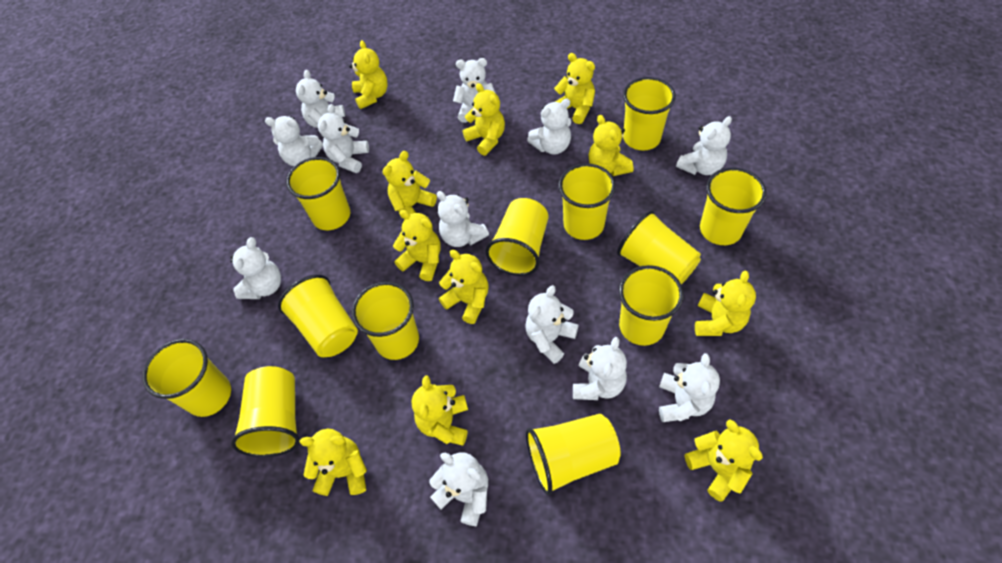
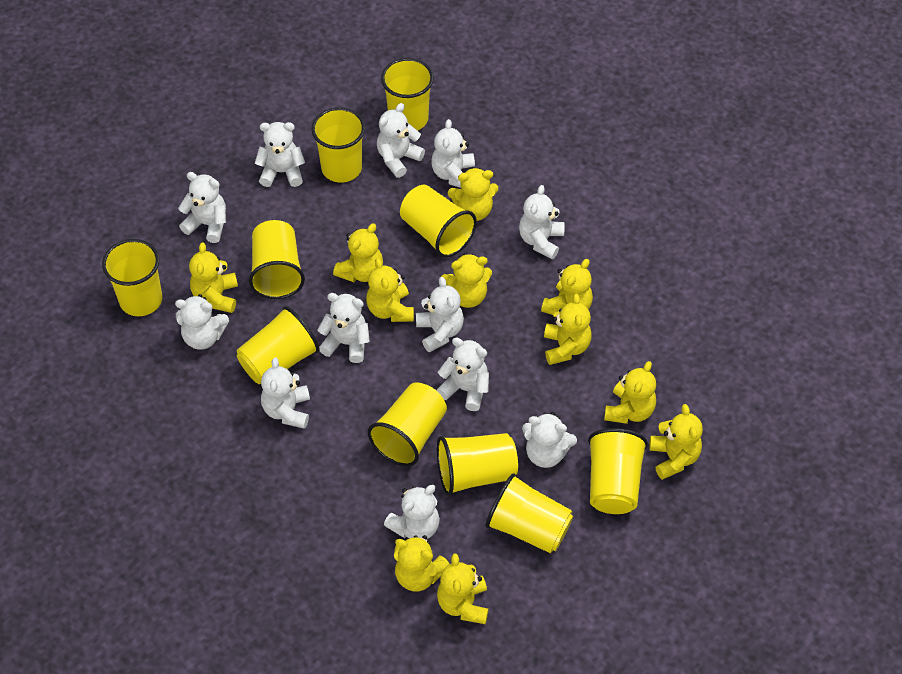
yellow cup: 12 -> 10

